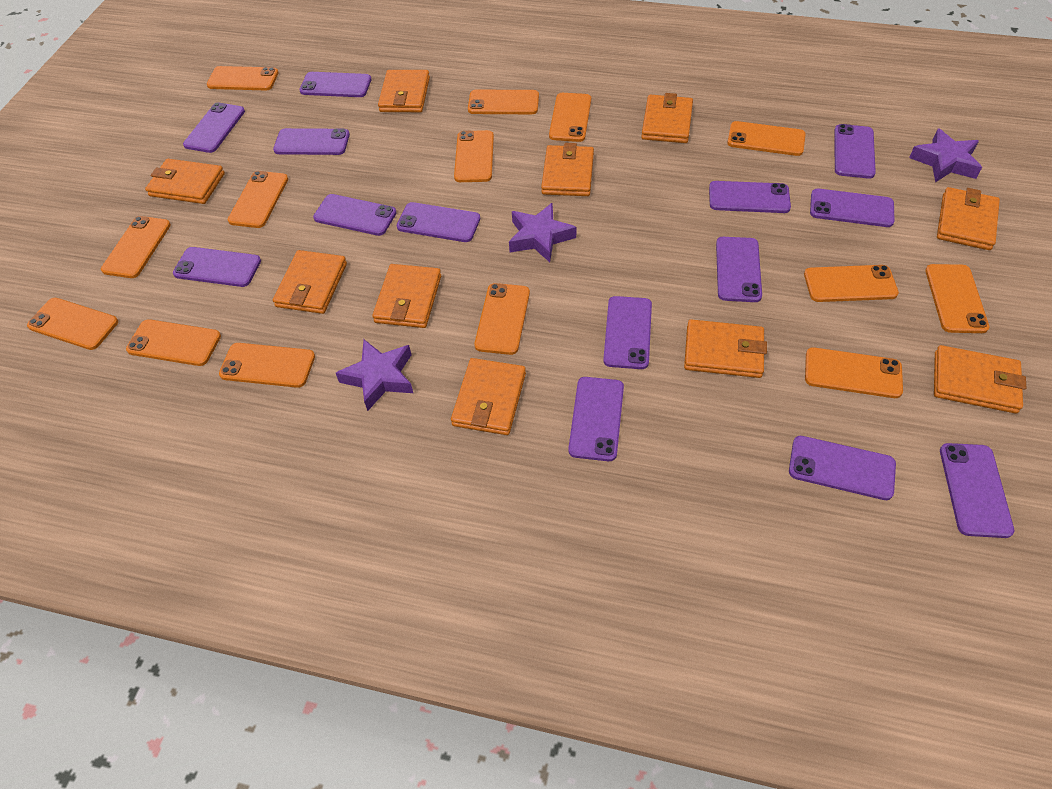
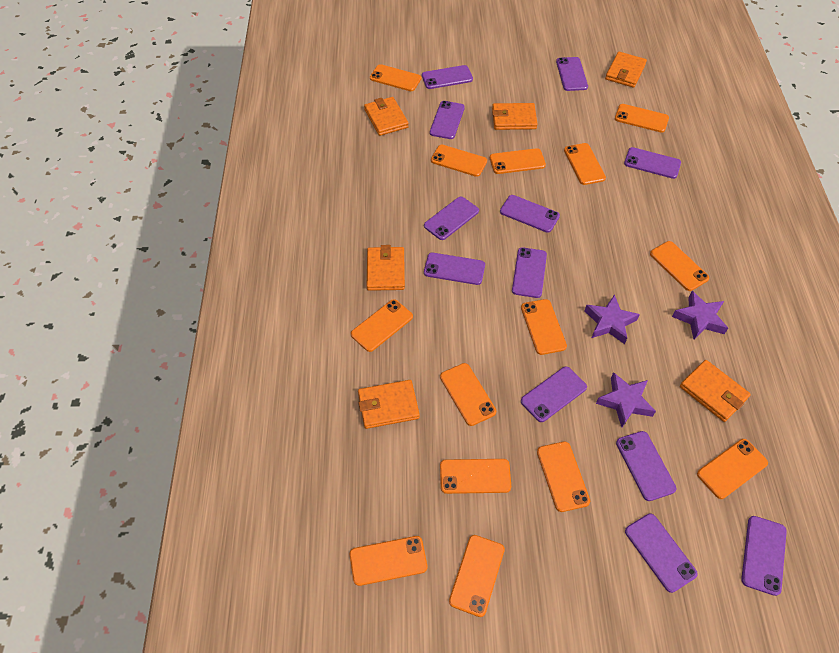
orange wallet: 10 -> 6
purple phone: 14 -> 12

